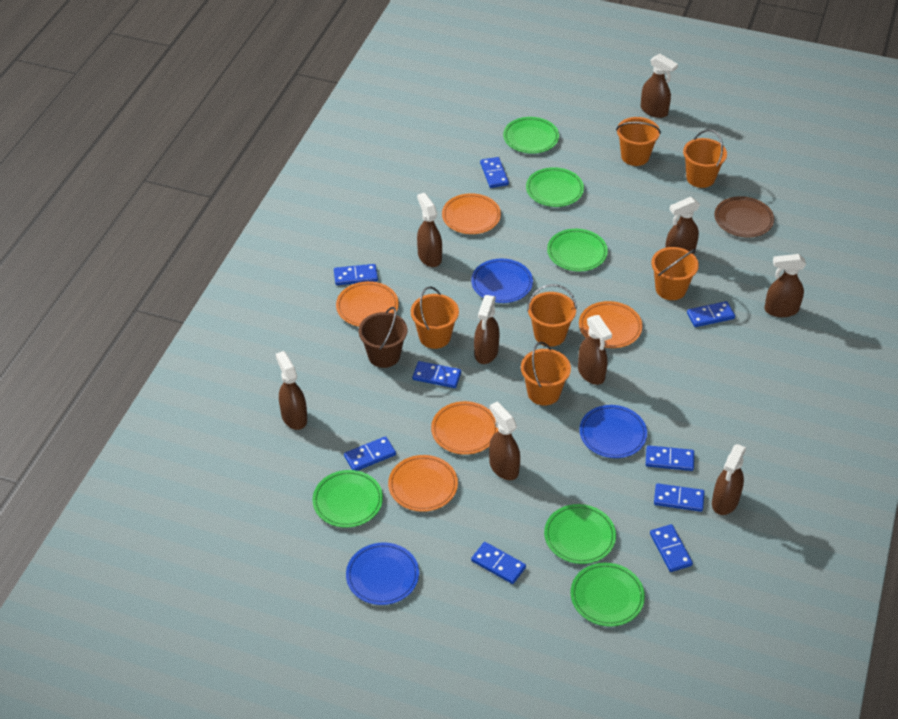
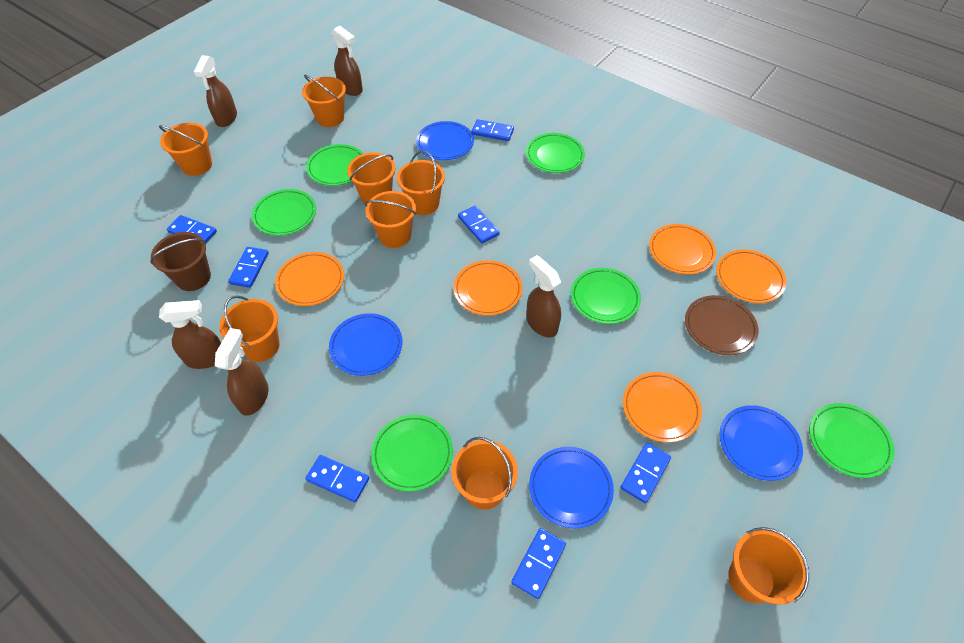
blue domino: 9 -> 7
blue plate: 3 -> 4
brown spray bottle: 9 -> 5
orange bucket: 6 -> 8

